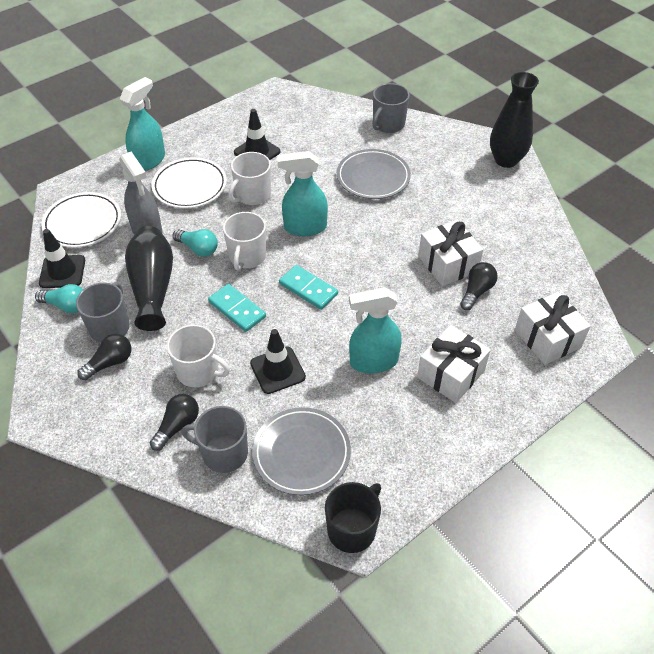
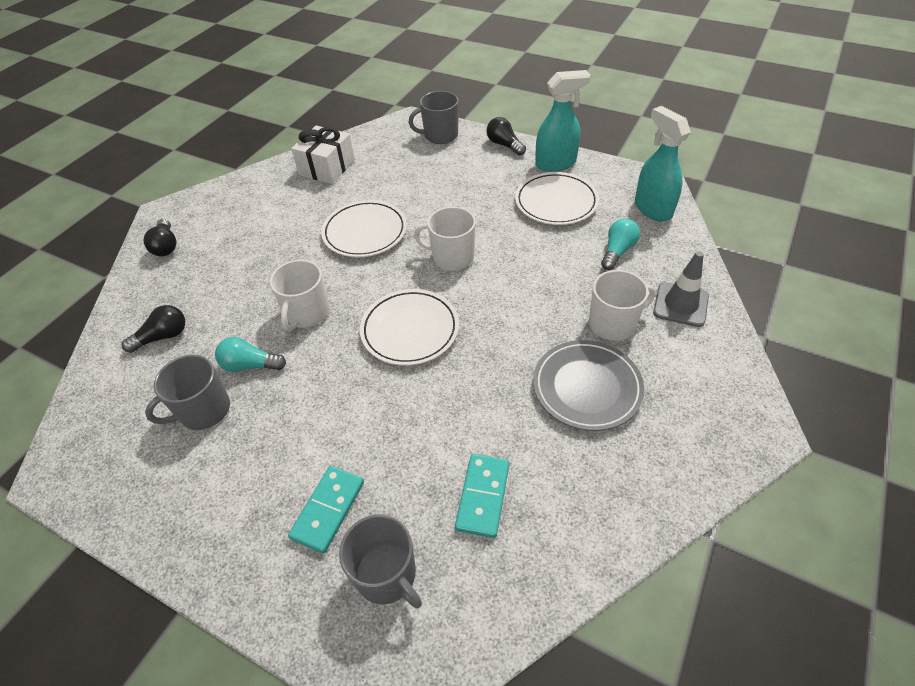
black mug: 1 -> 0
black traffic cone: 3 -> 0
black vase: 2 -> 0
grey plate: 2 -> 1
grey spray bottle: 1 -> 0
grey traffic cone: 0 -> 1
turquoise spray bottle: 3 -> 2
white gift: 3 -> 1
white plate: 2 -> 3

